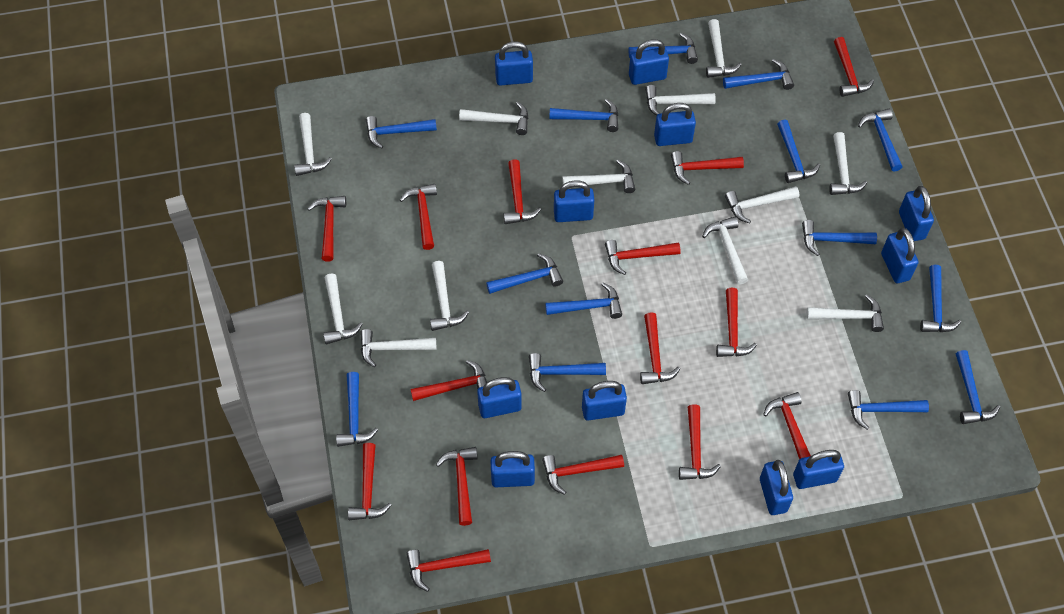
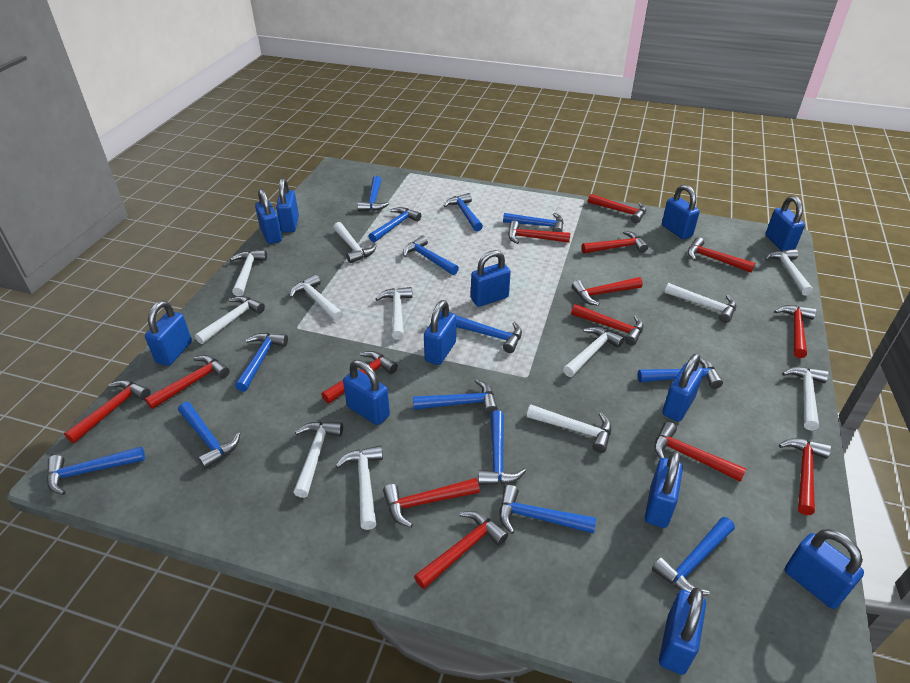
blue padlock: 11 -> 12
red hammer: 15 -> 14

